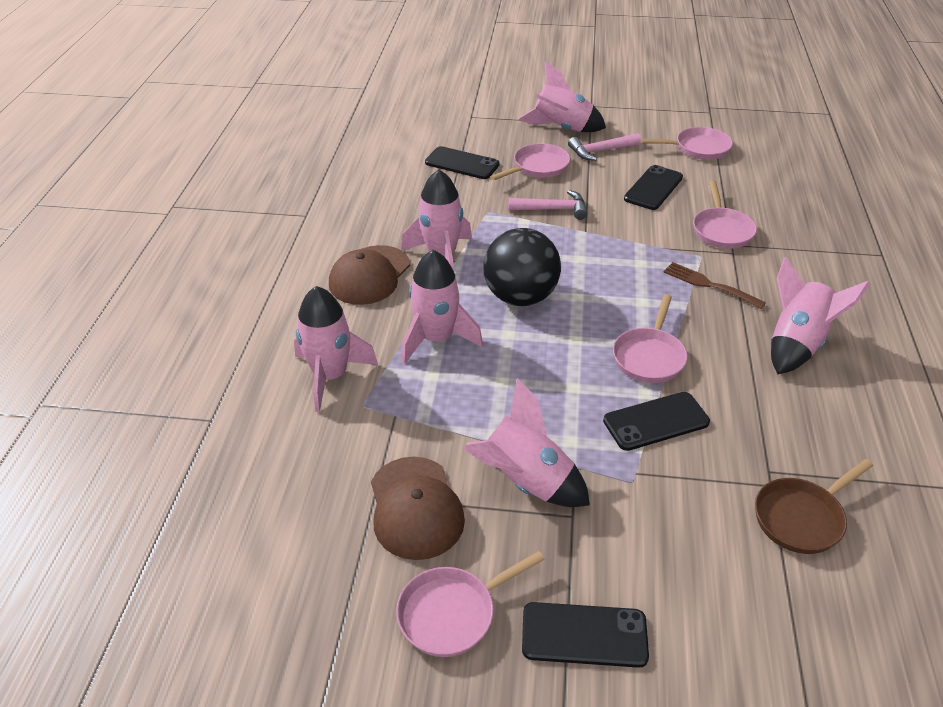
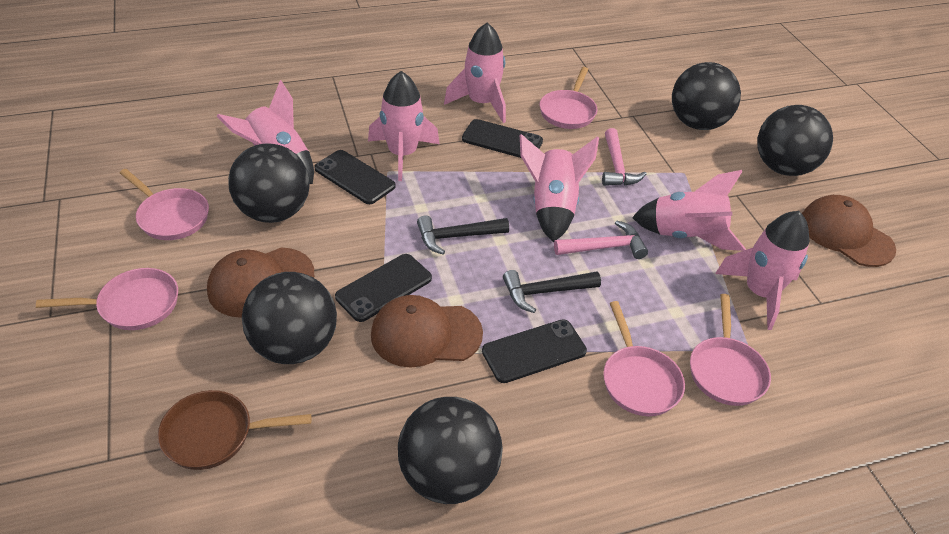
black ball: 1 -> 5
black hammer: 0 -> 2
brown cap: 2 -> 3
brown fork: 1 -> 0

